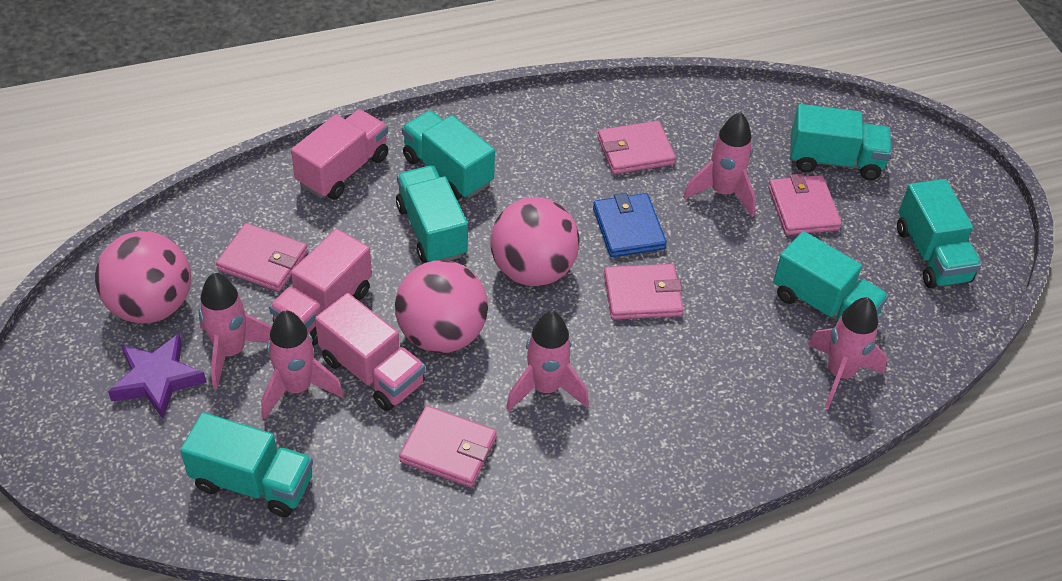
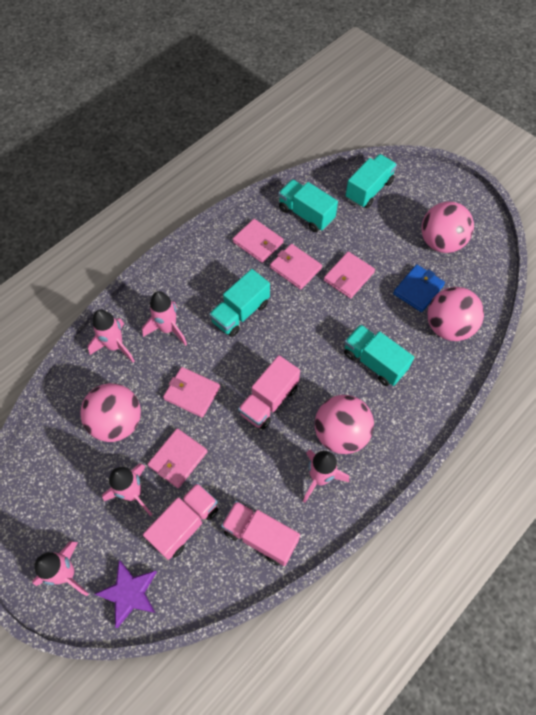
pink ball: 3 -> 4
turquoise truck: 6 -> 4

